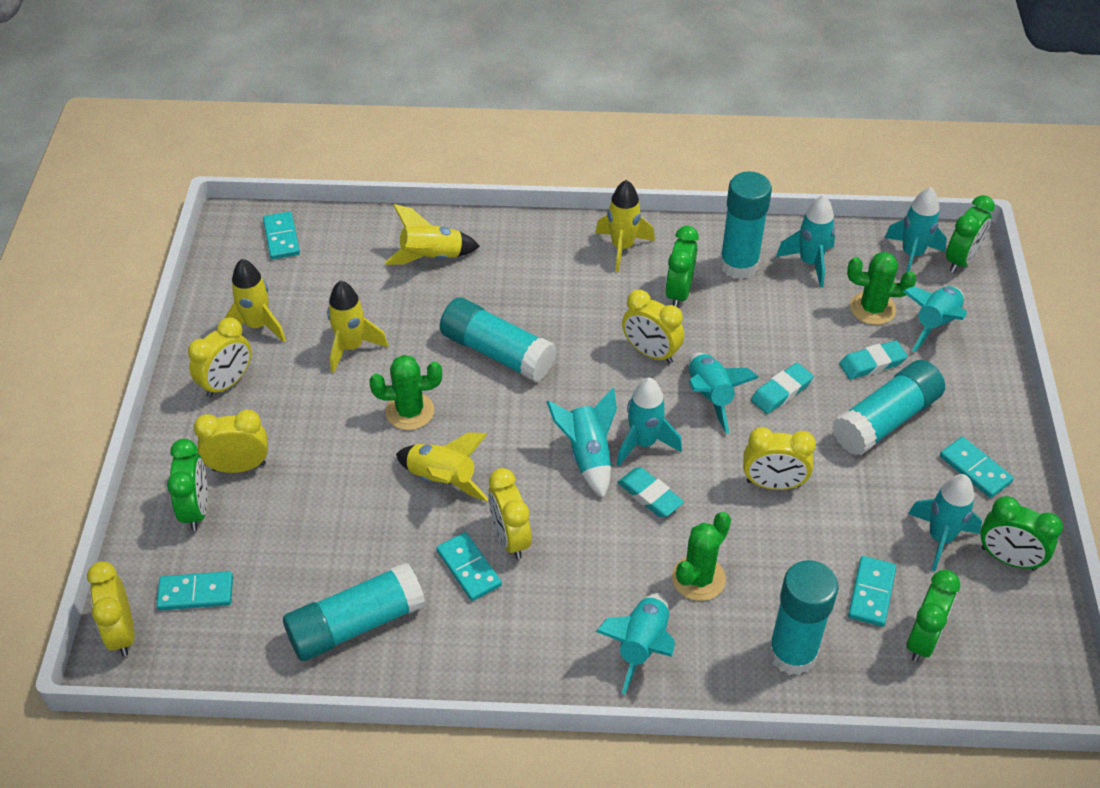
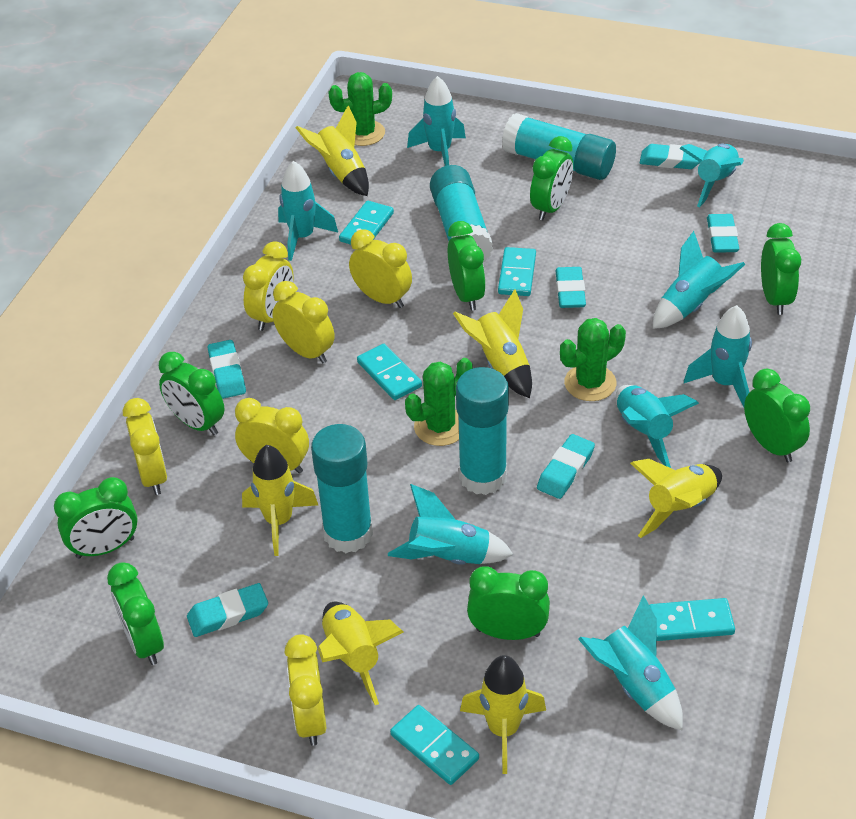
green clock: 5 -> 8
turquoise eraser: 3 -> 6
turquoise glue stick: 5 -> 4
yellow rocket: 5 -> 6

